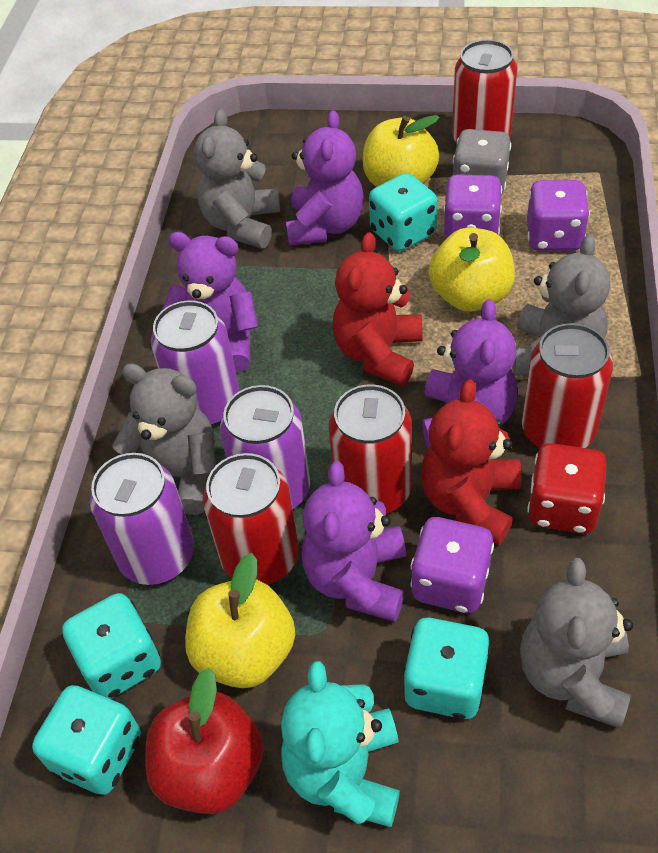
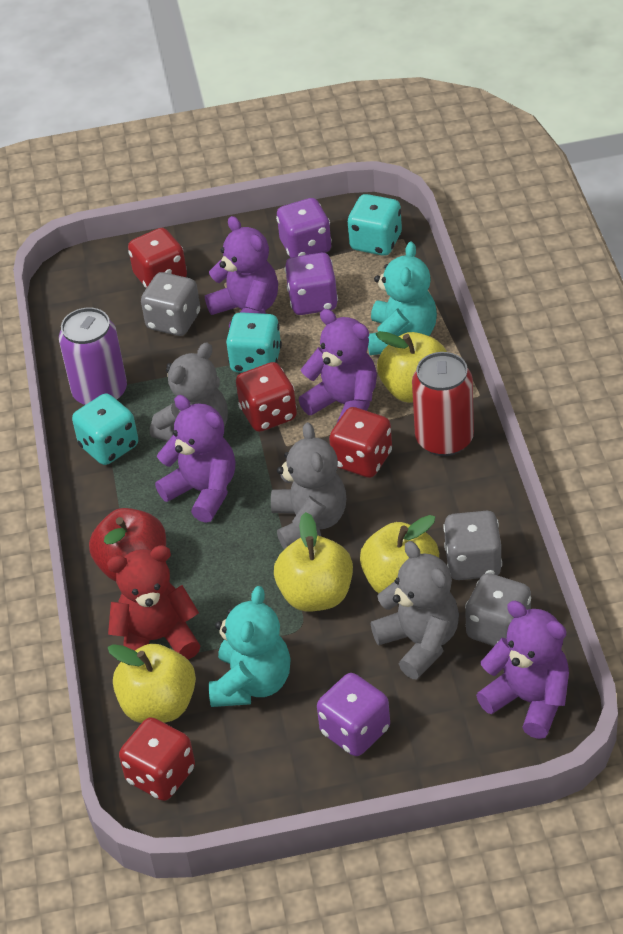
grey dice: 1 -> 3
grey teddy bear: 4 -> 3
purple can: 3 -> 1
red can: 4 -> 1
red dice: 1 -> 4
red teddy bear: 2 -> 1
turquoise dice: 4 -> 3
turquoise teddy bear: 1 -> 2
yellow apple: 3 -> 4

